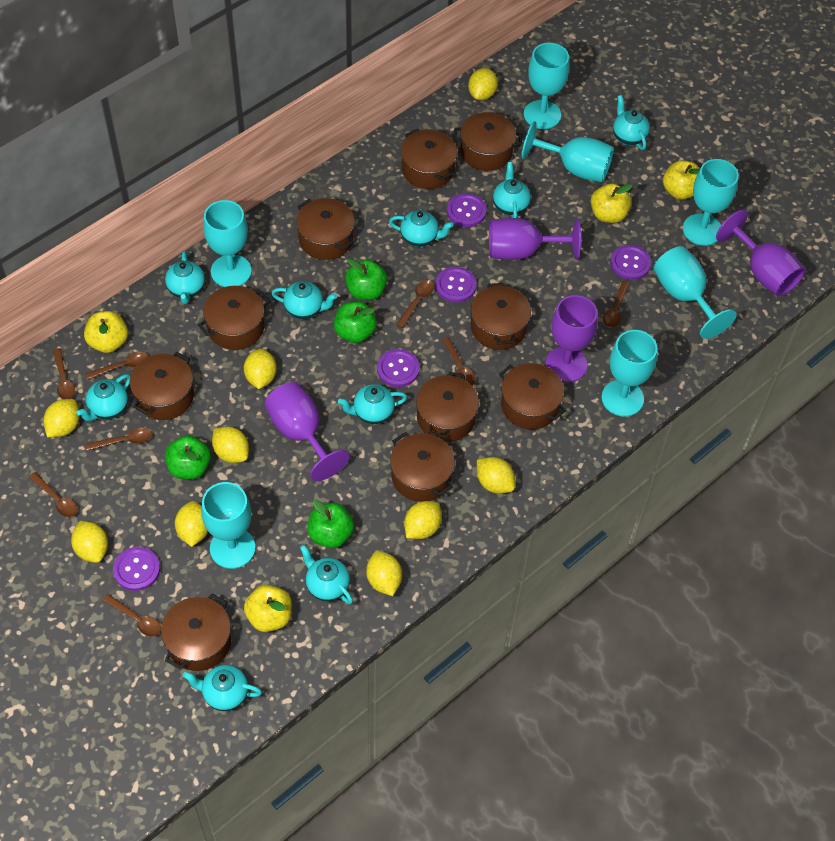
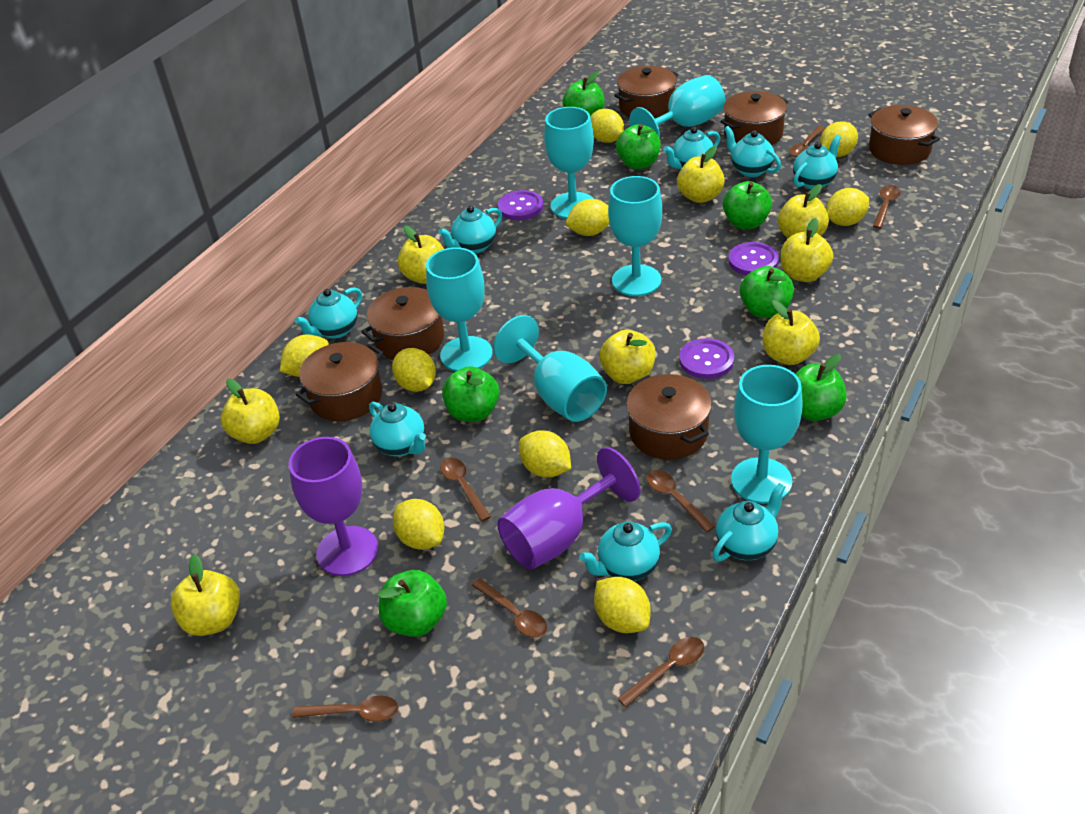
brown pot: 10 -> 6
brown spoon: 8 -> 7
green apple: 4 -> 7
purple button: 5 -> 3
purple goblet: 4 -> 2
turquoise goblet: 7 -> 6
turquoise teapot: 9 -> 8
yellow apple: 4 -> 8

